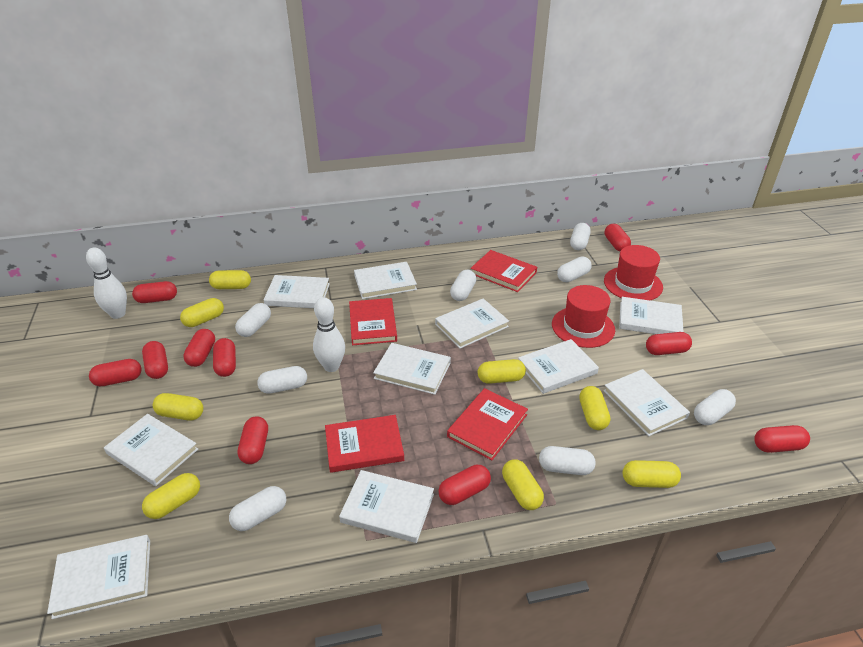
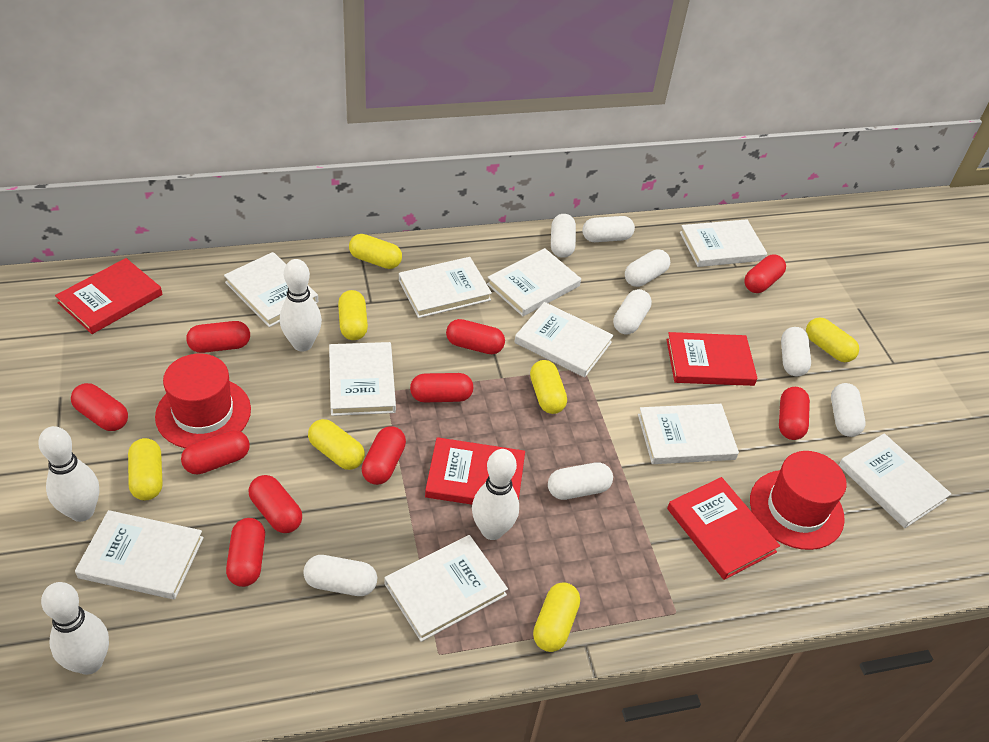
white bowling pin: 2 -> 4
yellow capsule: 8 -> 7

